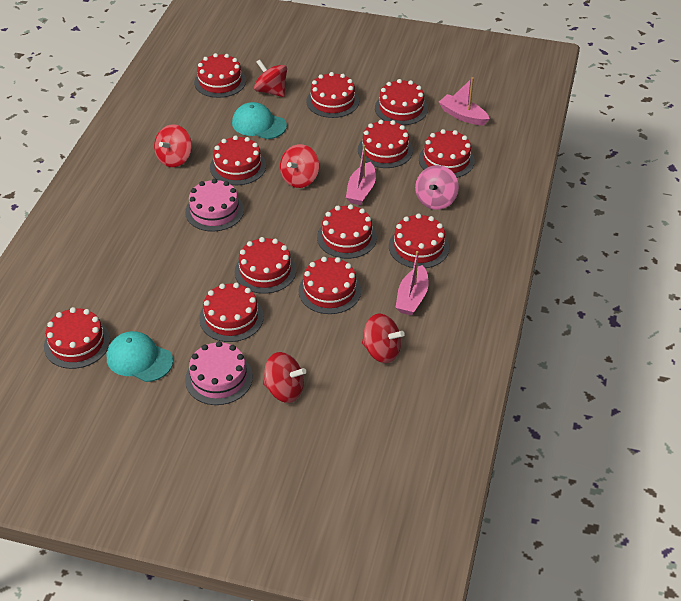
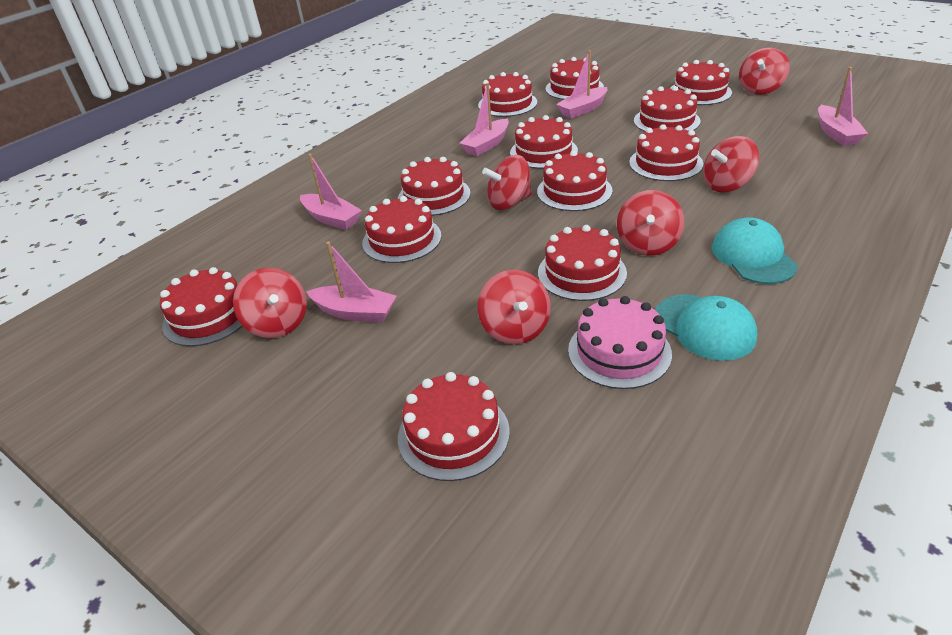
pink boat: 3 -> 5
pink cake: 2 -> 1
pink spinning top: 1 -> 0
red spinning top: 5 -> 6

